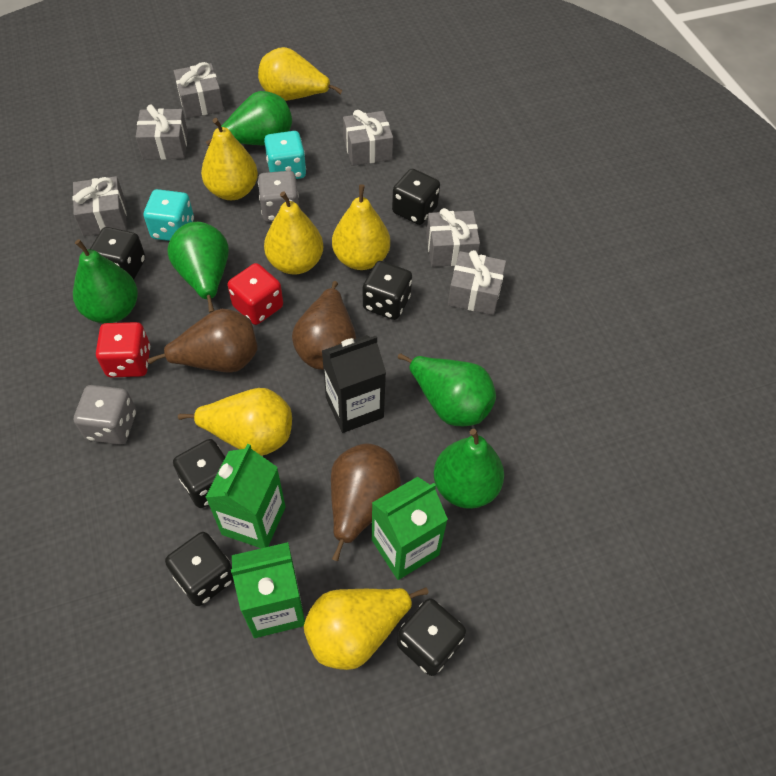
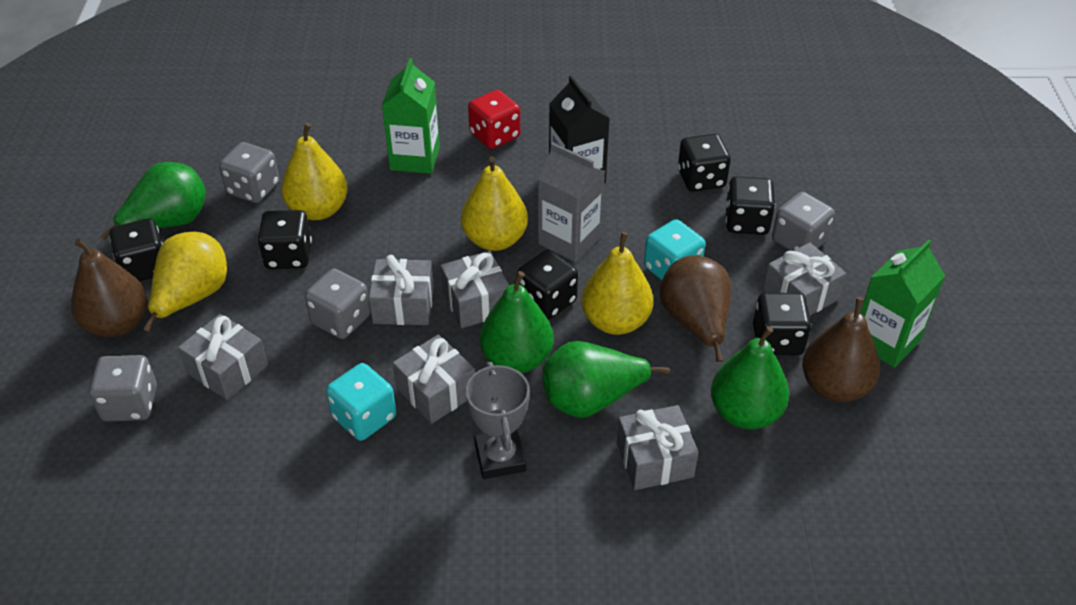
green carton: 3 -> 2
green pear: 5 -> 4
grey carton: 0 -> 1
grey dice: 2 -> 4
grey trophy: 0 -> 1
red dice: 2 -> 1
yellow pear: 6 -> 4

